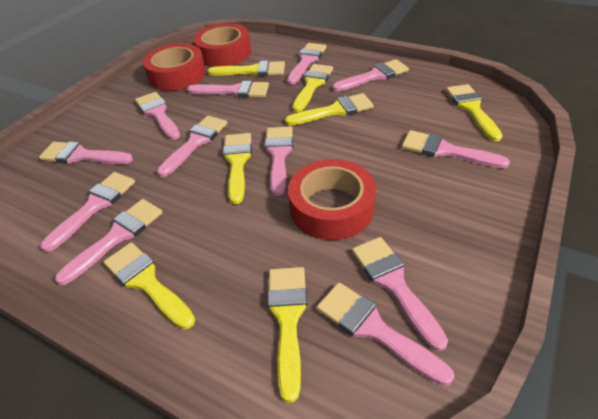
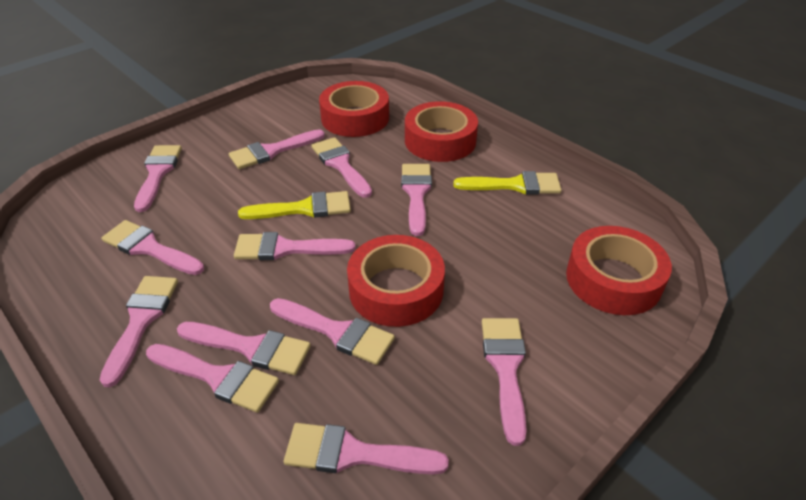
red tape: 3 -> 4
yellow brush: 7 -> 2

